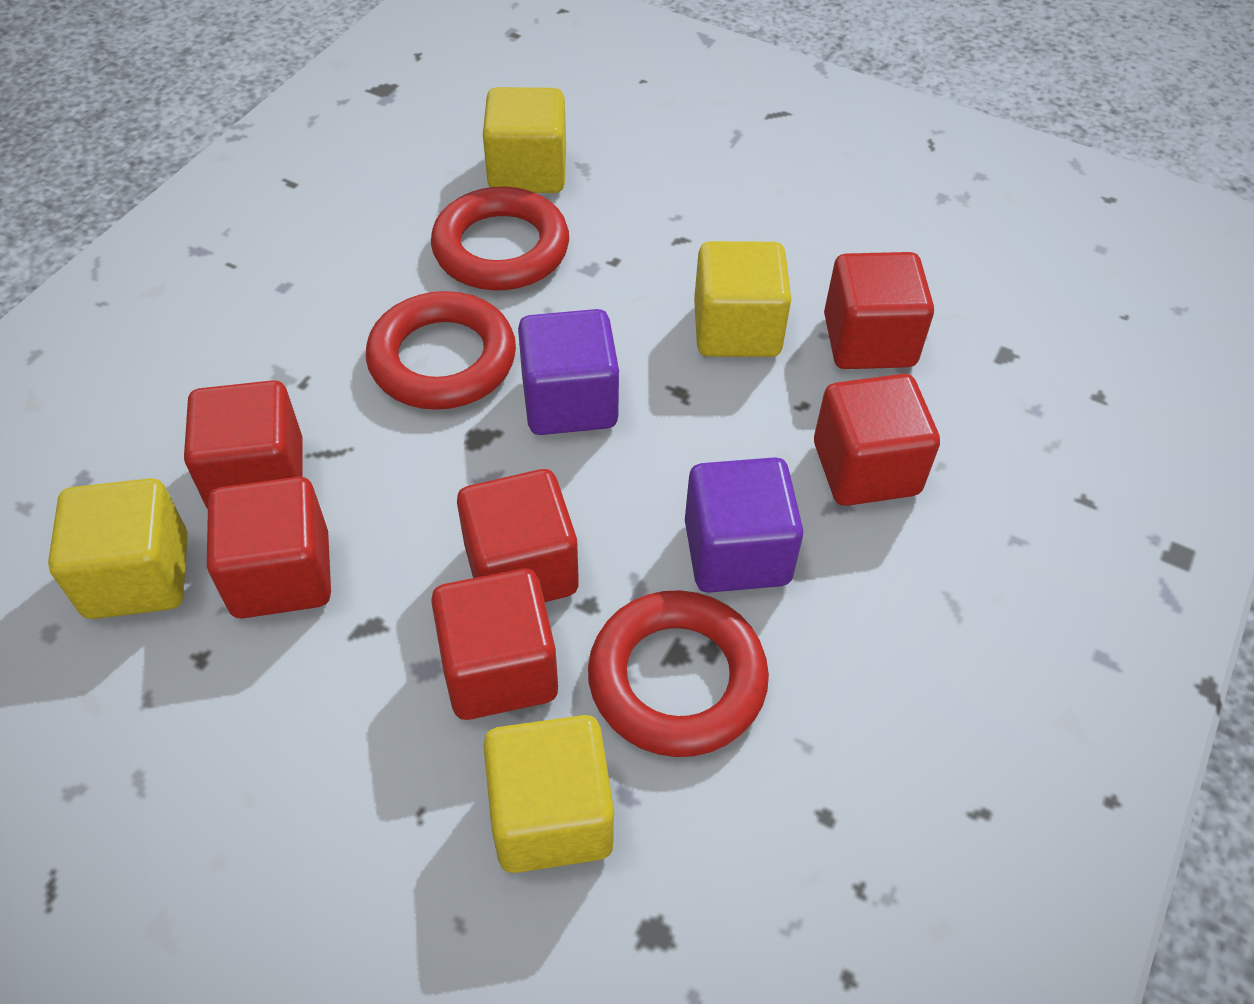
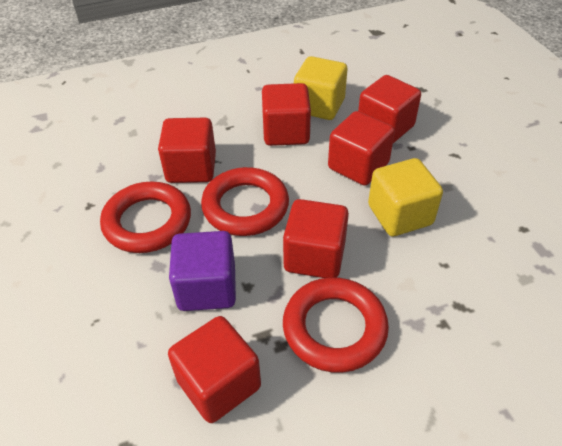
purple cube: 2 -> 1
yellow cube: 4 -> 2

